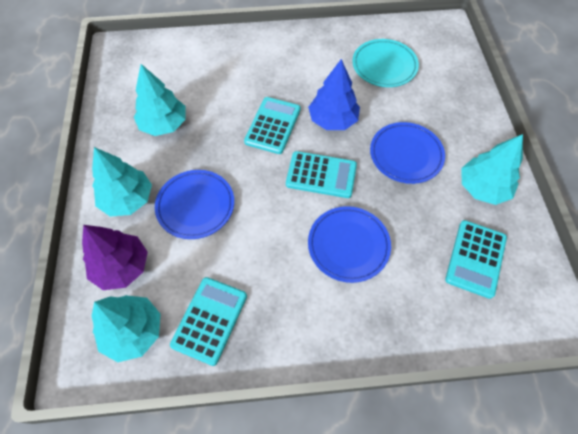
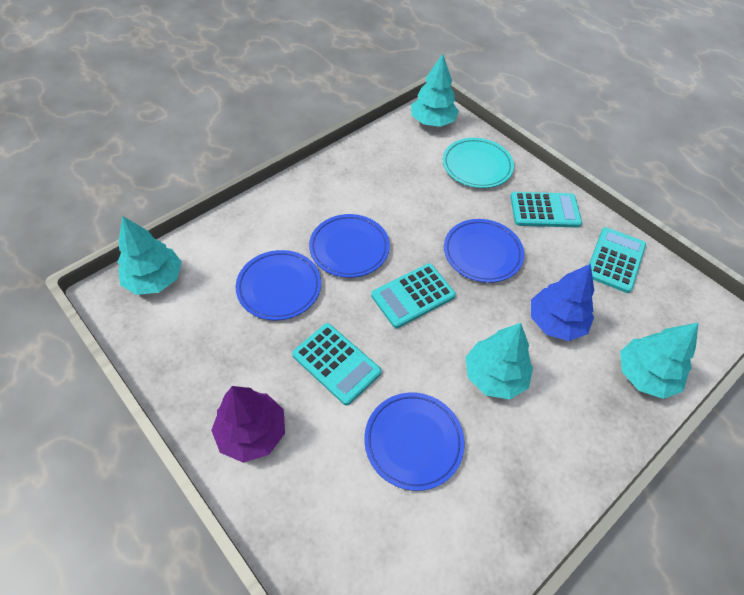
blue plate: 3 -> 4

